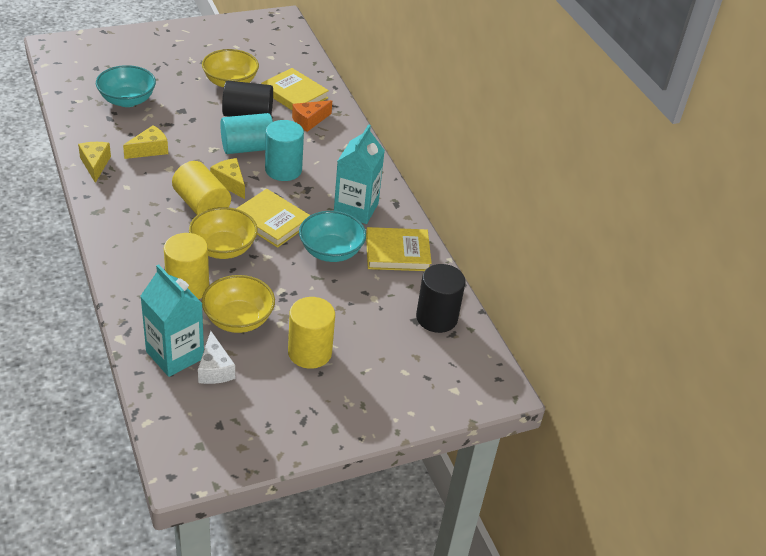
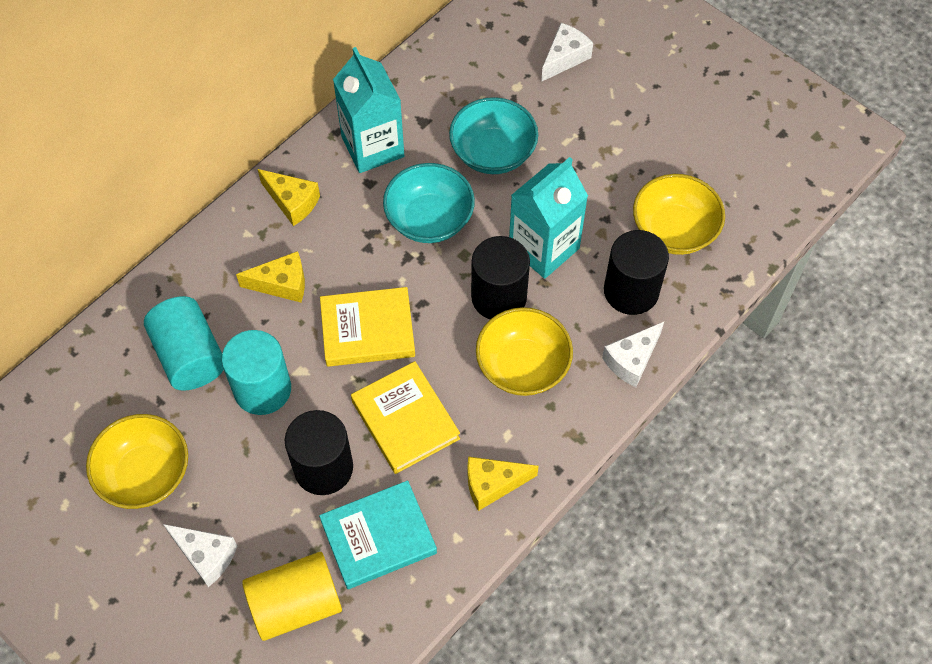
black cylinder: 2 -> 3
orange cheese: 1 -> 0
turquoise book: 0 -> 1
white cheese: 1 -> 3
yellow book: 3 -> 2
yellow cylinder: 3 -> 1

